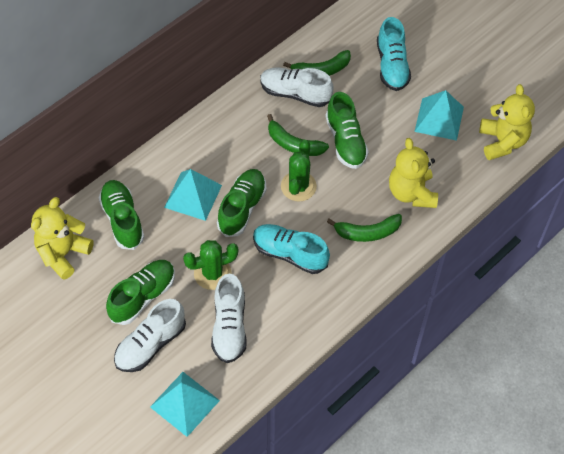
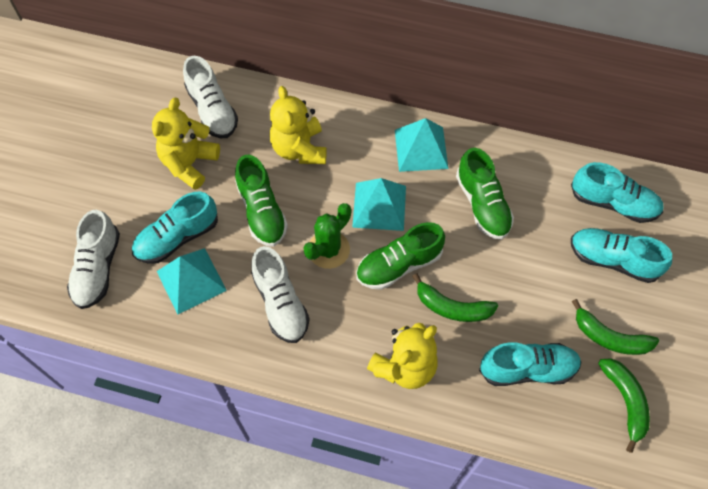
green cactus: 2 -> 1
green shoe: 4 -> 3
turquoise shoe: 2 -> 4

